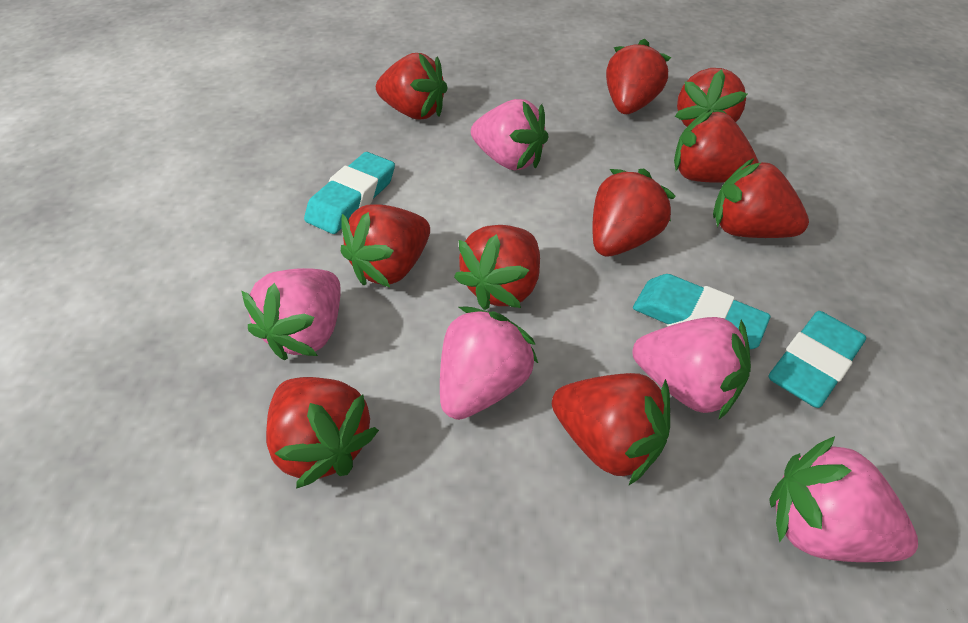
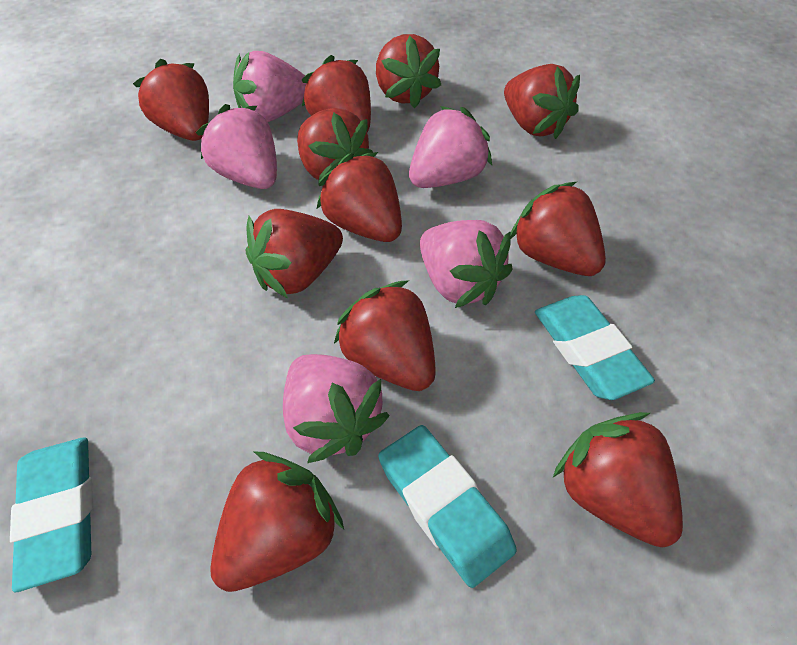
red strawberry: 10 -> 11

